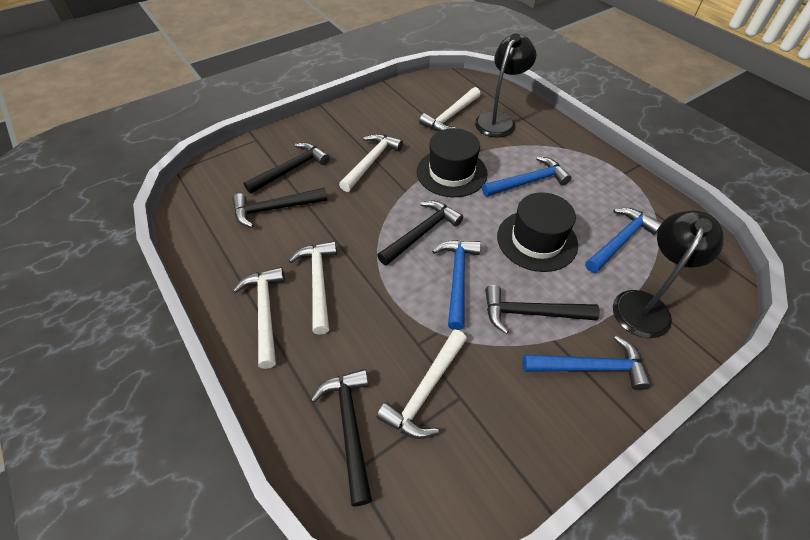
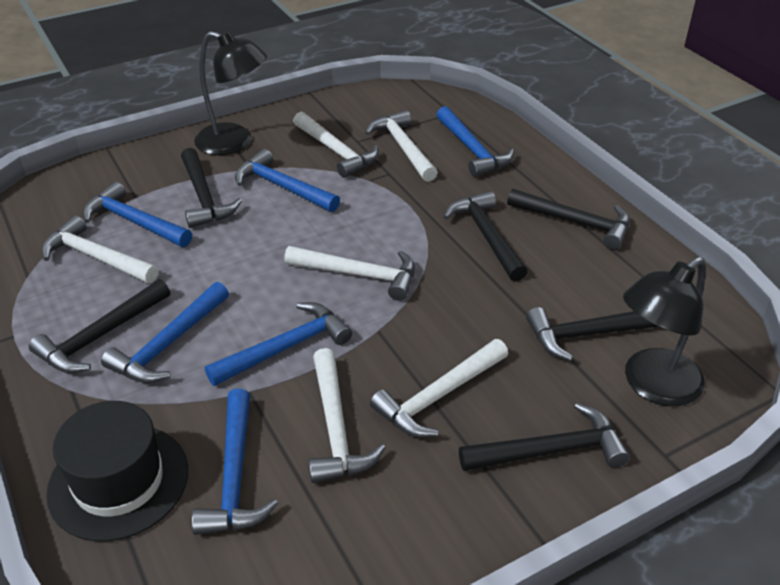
black hammer: 5 -> 6
black hat: 2 -> 1
blue hammer: 4 -> 6
white hammer: 5 -> 6

